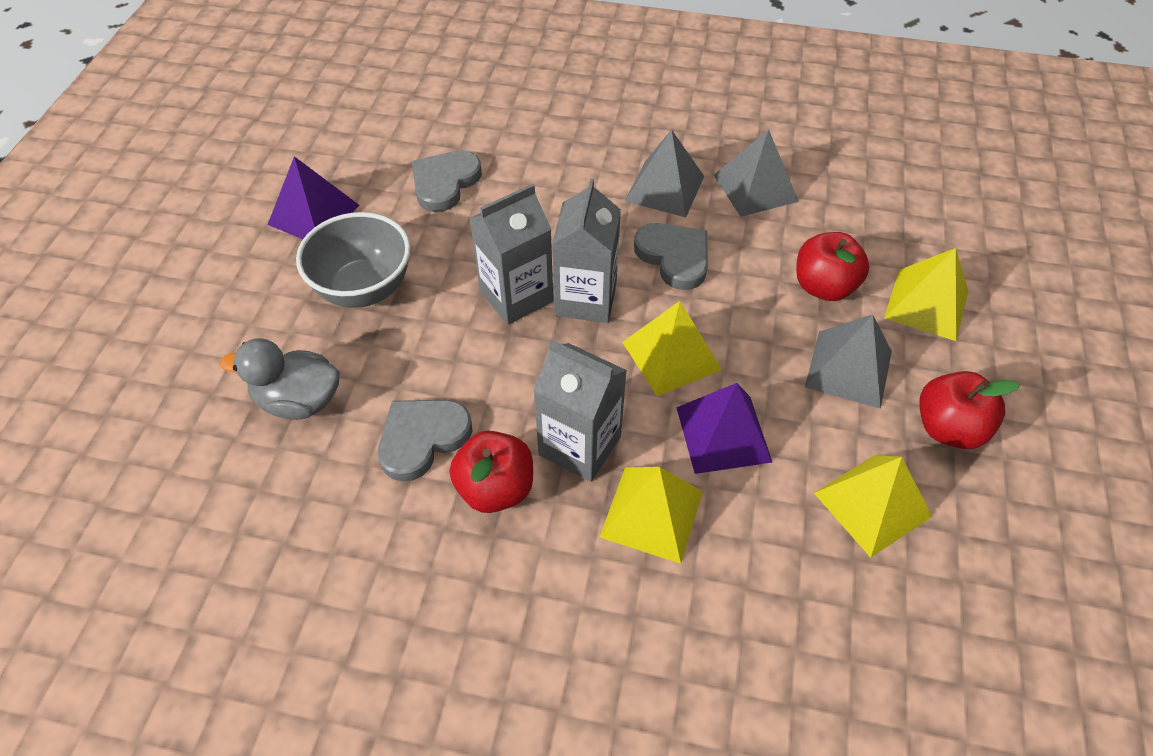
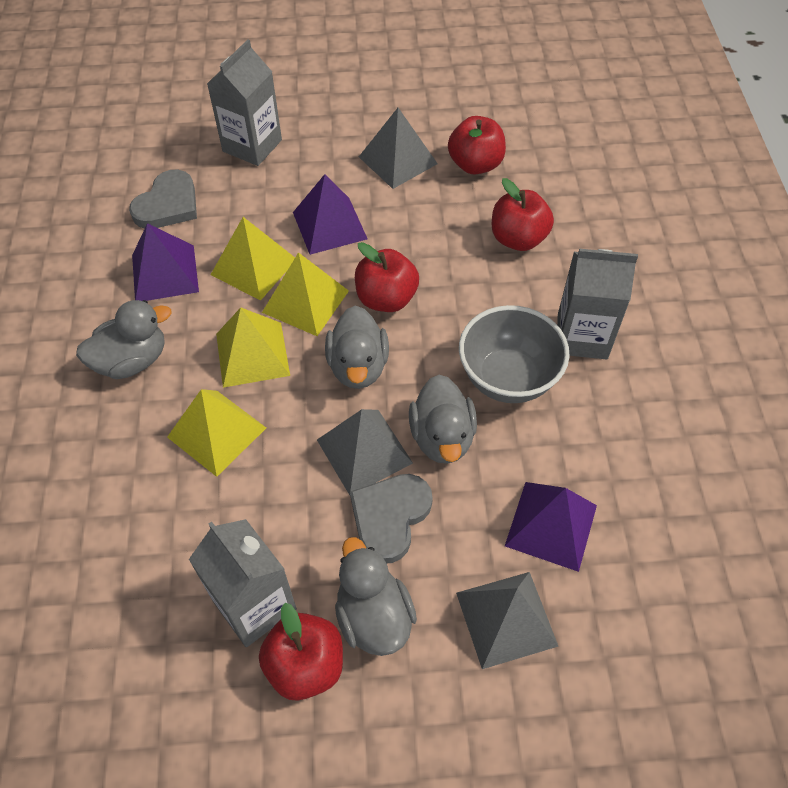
grey duck: 1 -> 4
grey heart: 3 -> 2
purple pyramid: 2 -> 3
red apple: 3 -> 4

